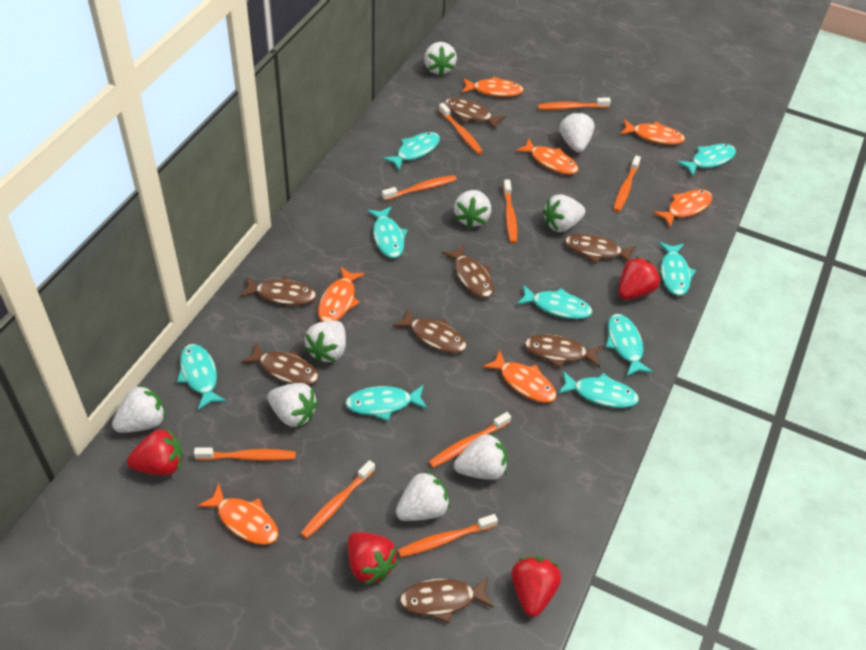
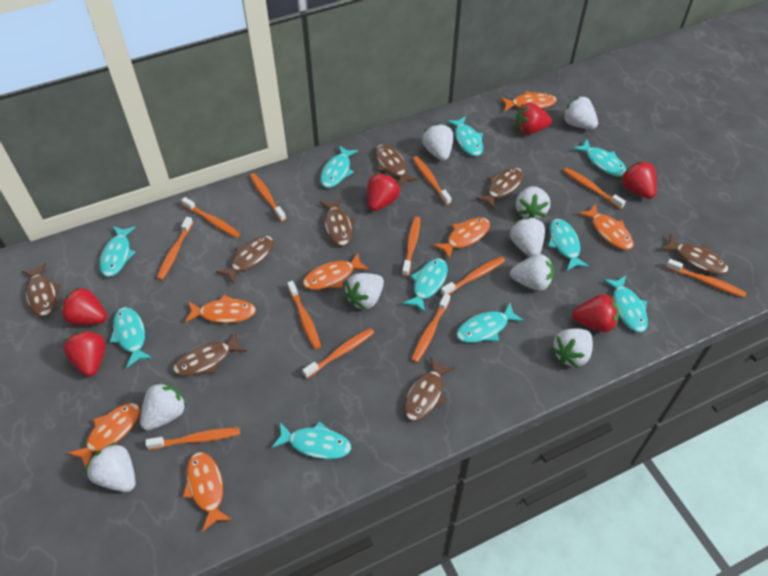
orange toothbrush: 9 -> 12
red strawberry: 4 -> 6
turquoise fish: 9 -> 10

